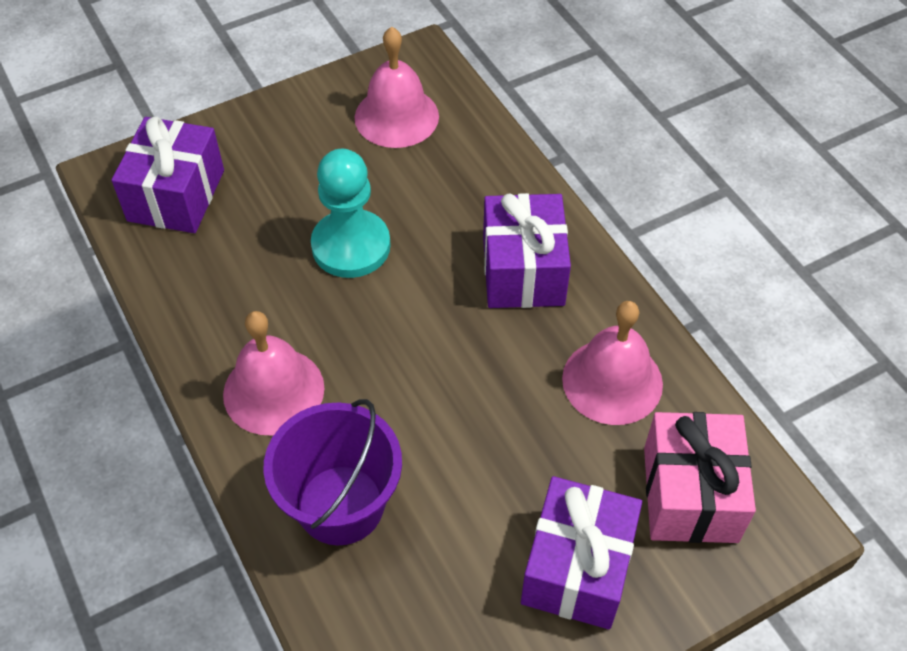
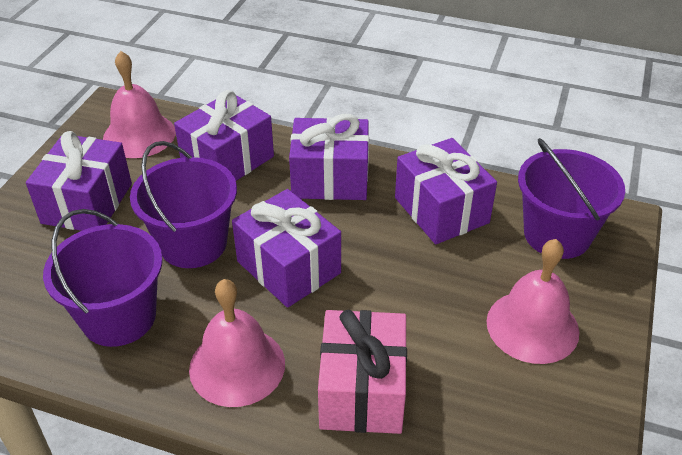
purple bucket: 1 -> 3
purple gift: 3 -> 5
turquoise pawn: 1 -> 0

